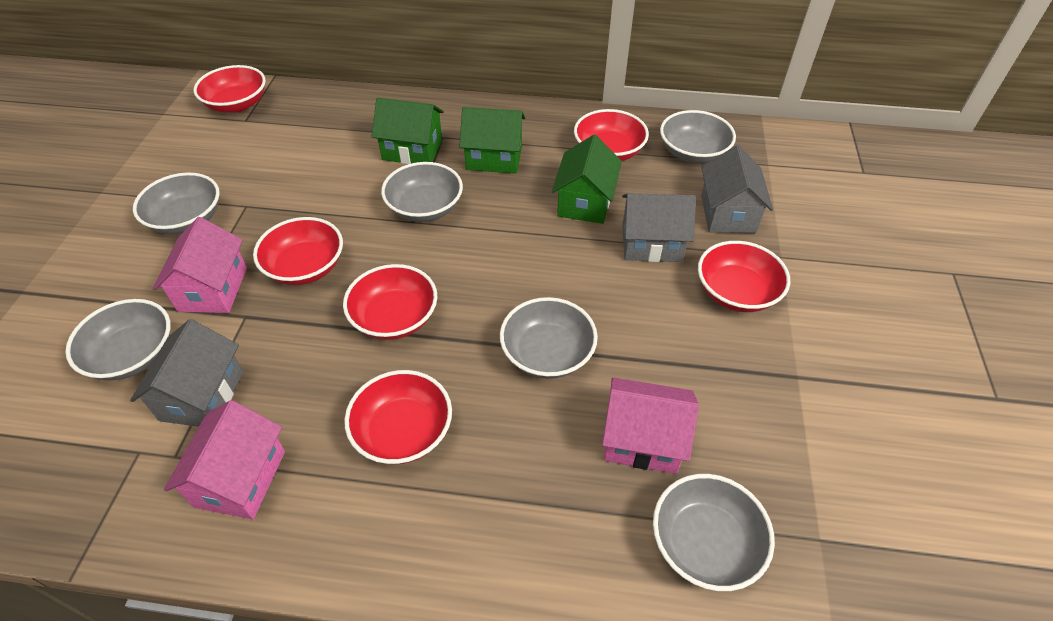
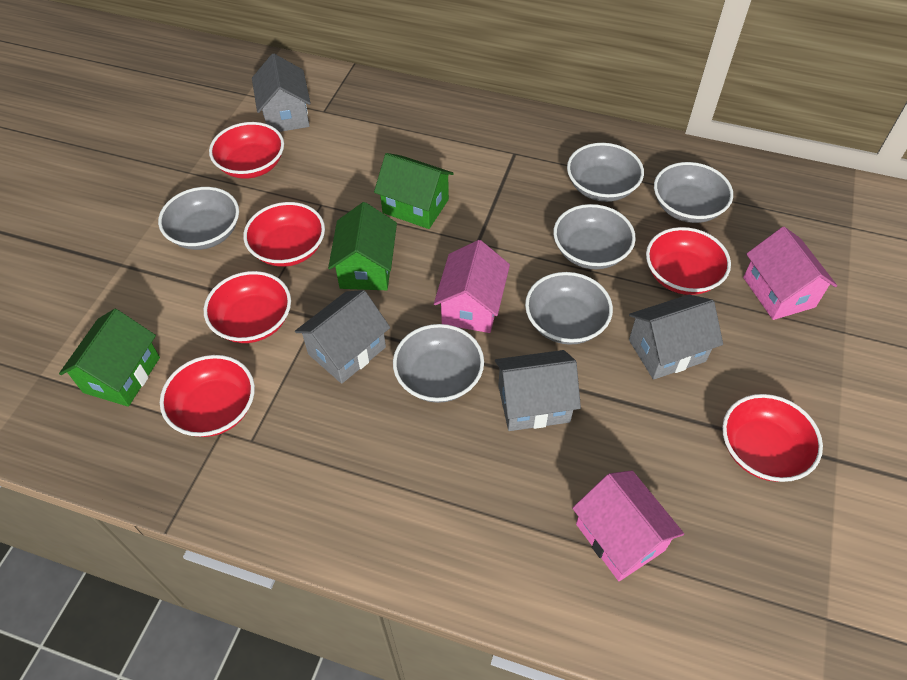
grey house: 3 -> 4

